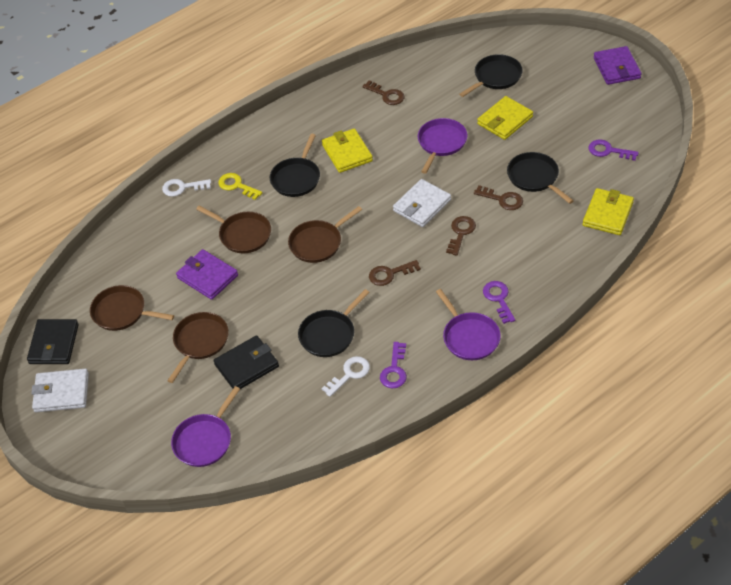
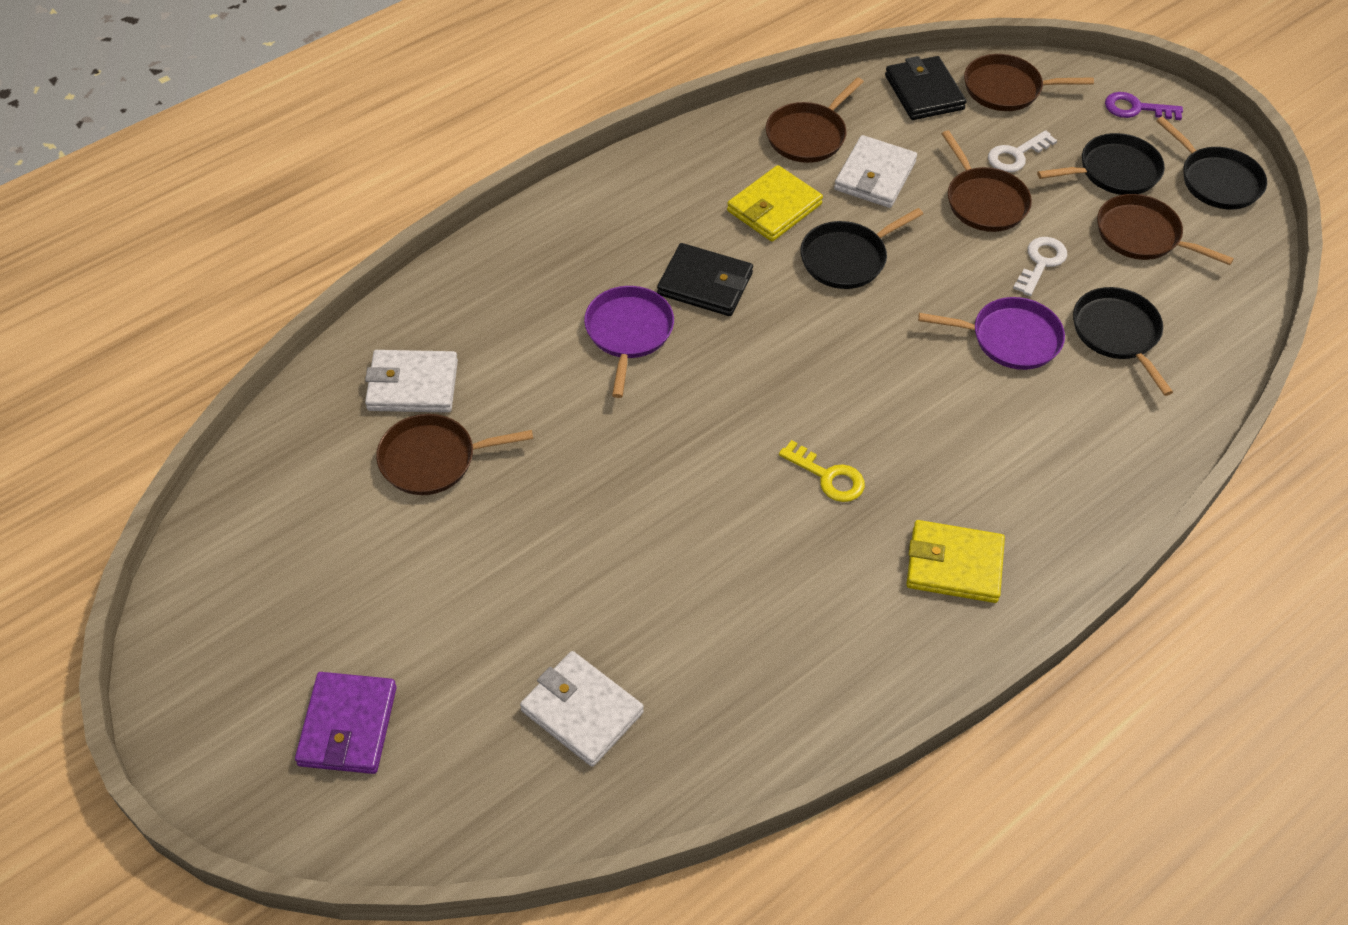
brown key: 4 -> 0
brown pan: 4 -> 5
purple key: 3 -> 1
purple pan: 3 -> 2
purple wallet: 2 -> 1
white wallet: 2 -> 3
yellow wallet: 3 -> 2

